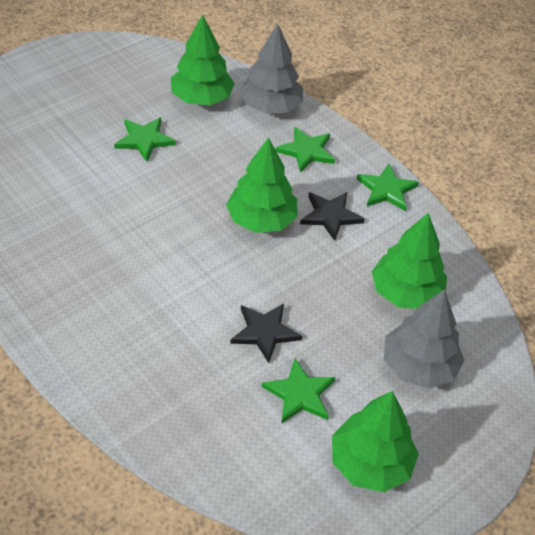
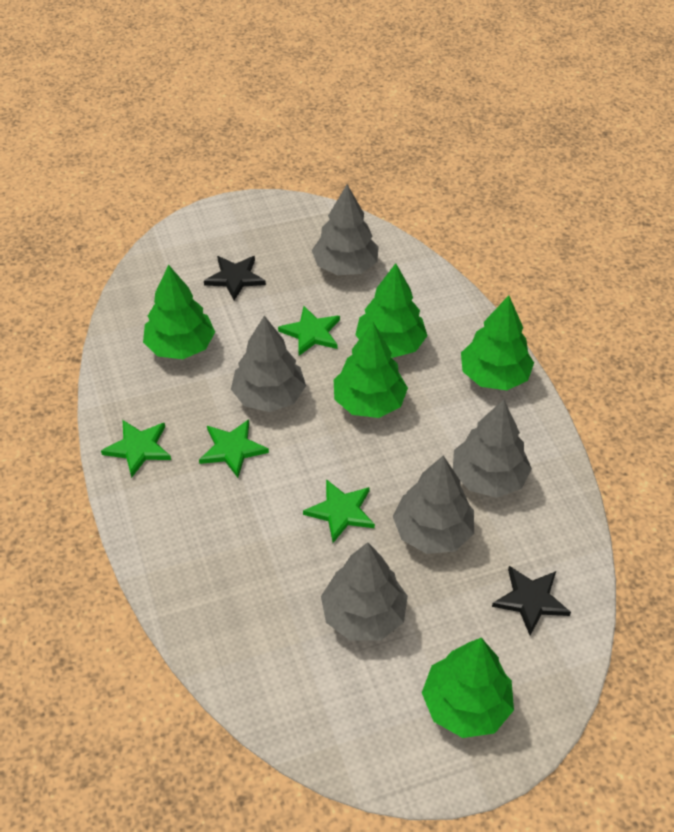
green tree: 4 -> 5
grey tree: 2 -> 5

